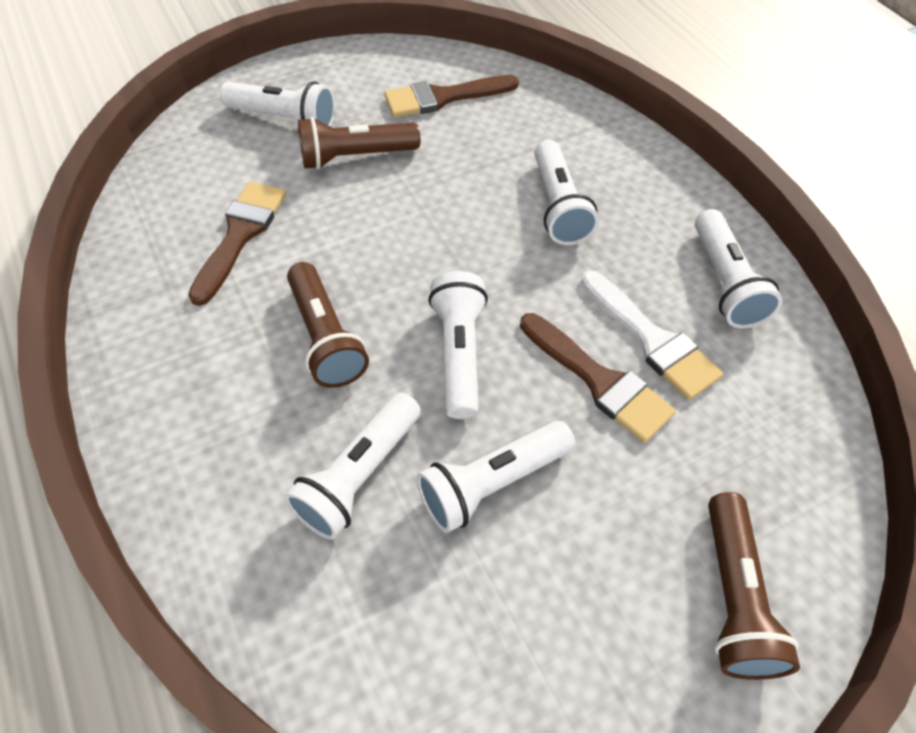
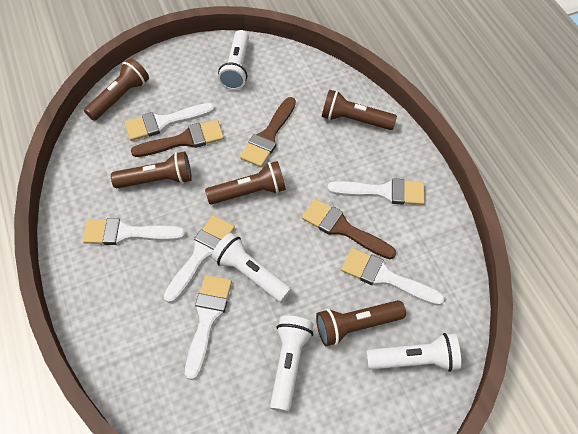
brown flashlight: 3 -> 5
white brush: 1 -> 6
white flashlight: 6 -> 4

